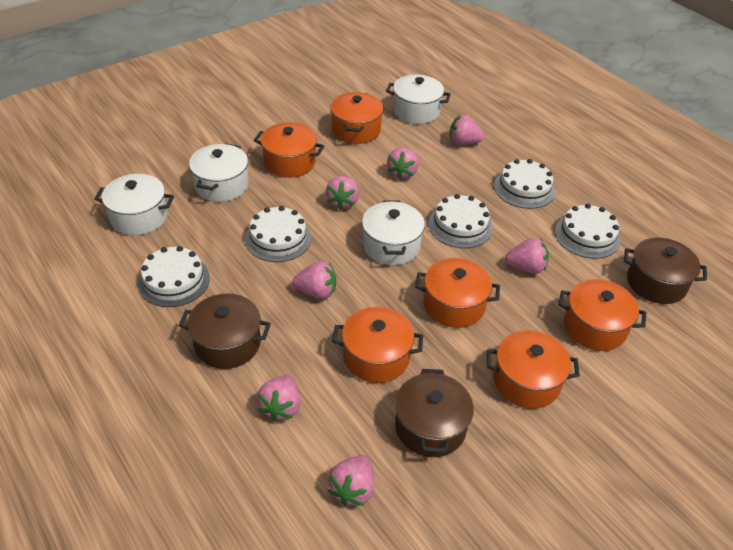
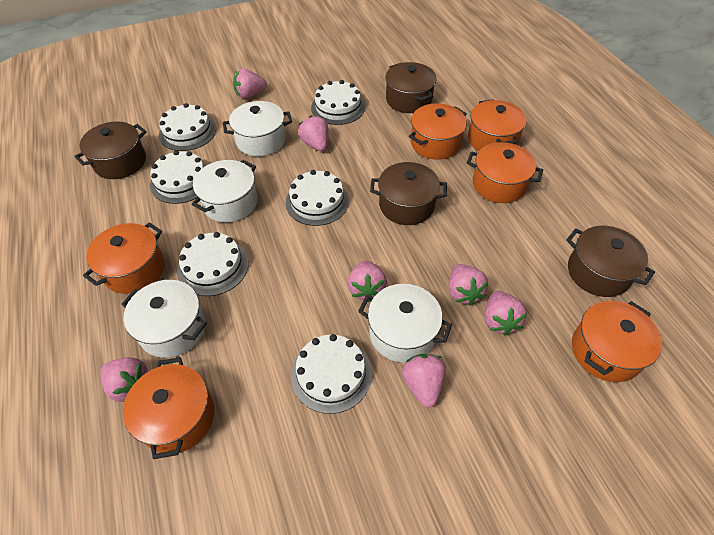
brown pot: 3 -> 4
white cake: 5 -> 6

